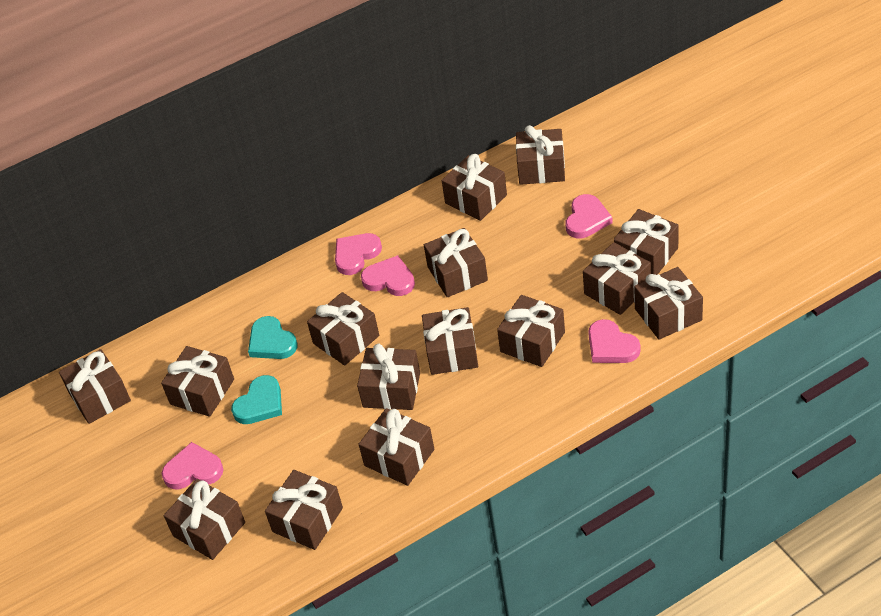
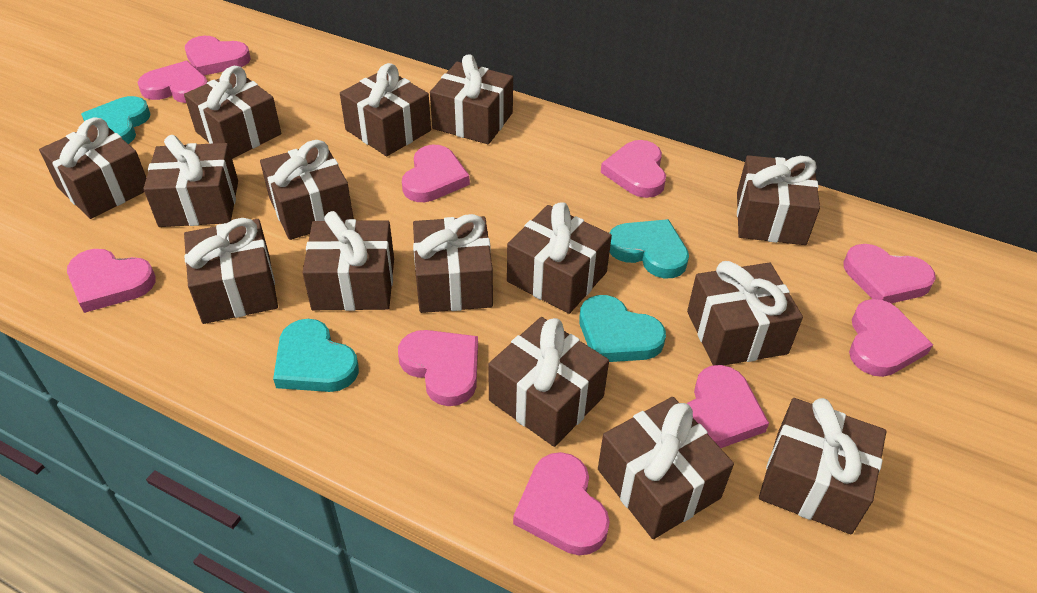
pink heart: 5 -> 10
turquoise heart: 2 -> 4

